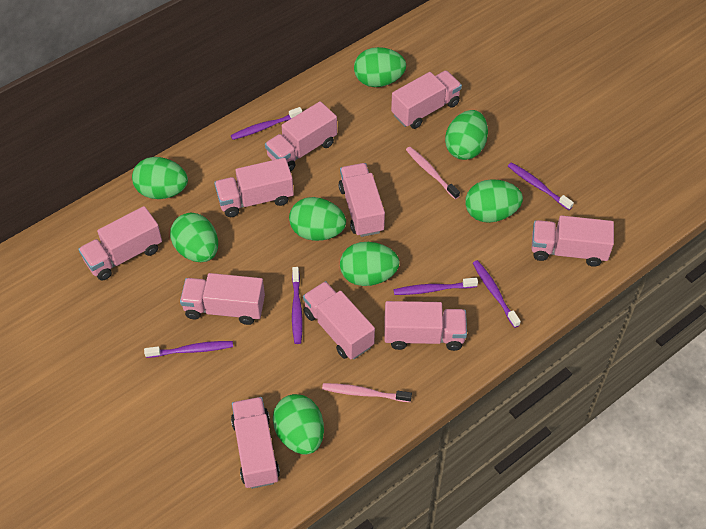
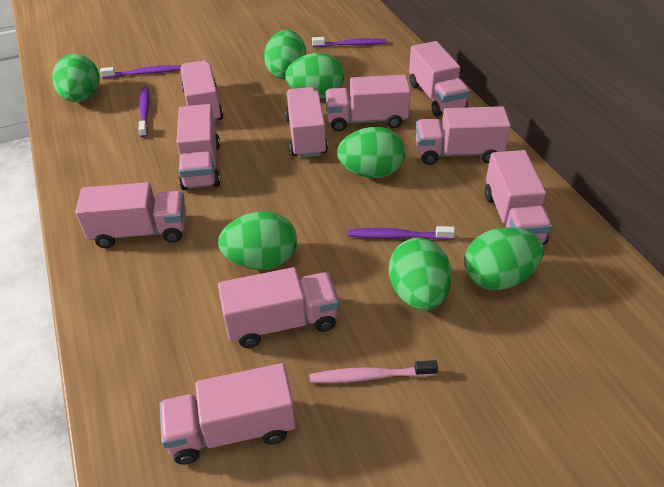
green egg: 8 -> 7
pink toothbrush: 2 -> 1
purple toothbrush: 6 -> 4

